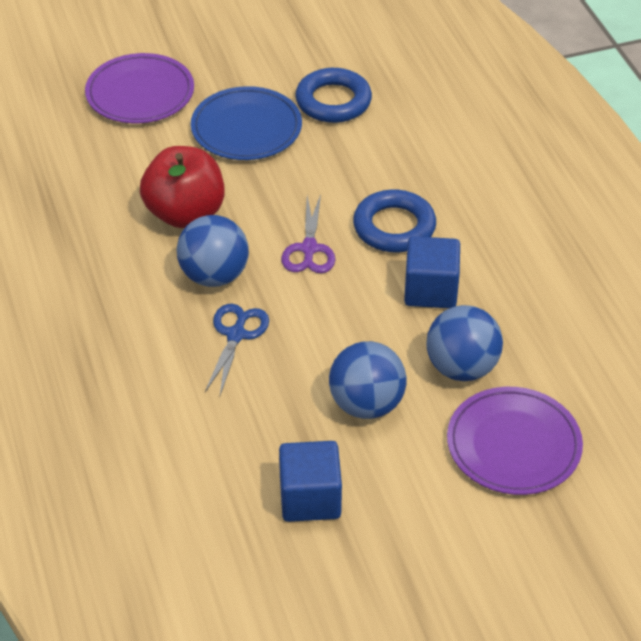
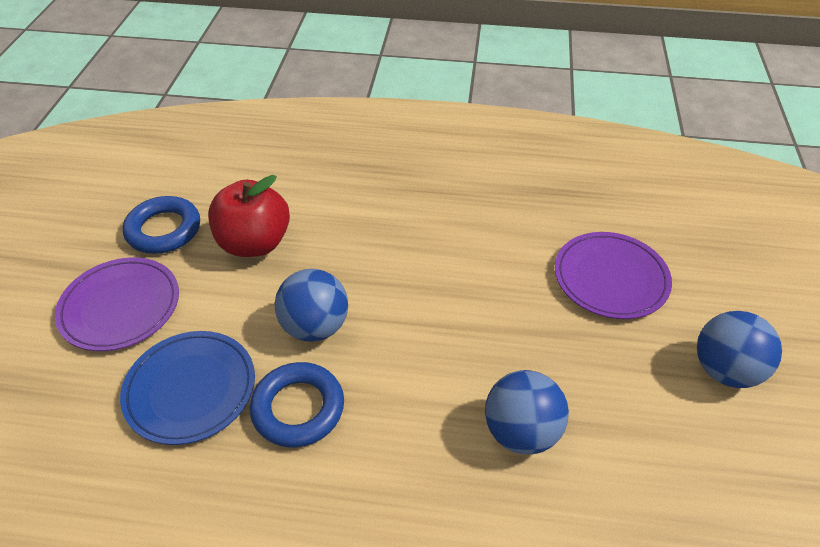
blue cube: 2 -> 0
blue scissors: 1 -> 0
purple scissors: 1 -> 0

